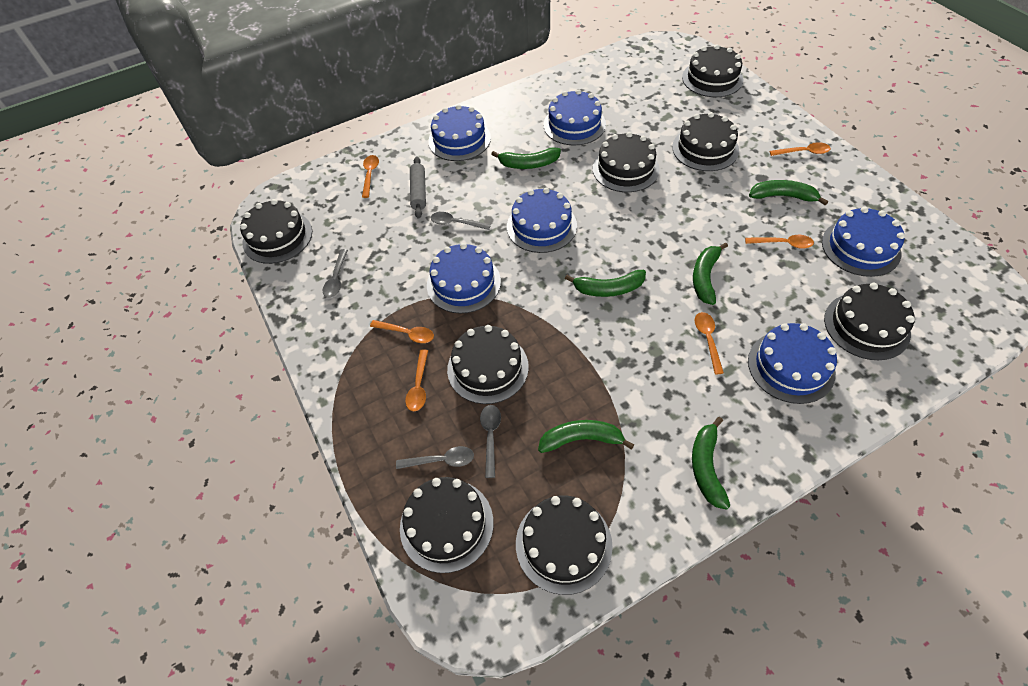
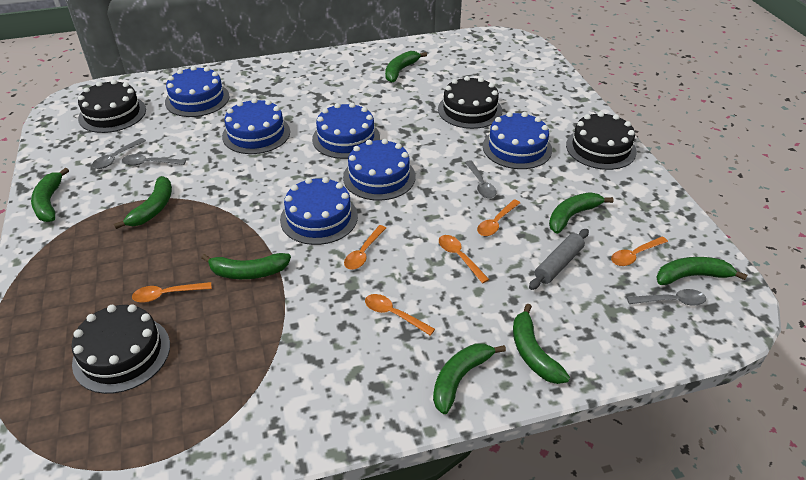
black cake: 8 -> 4
green banana: 6 -> 8

